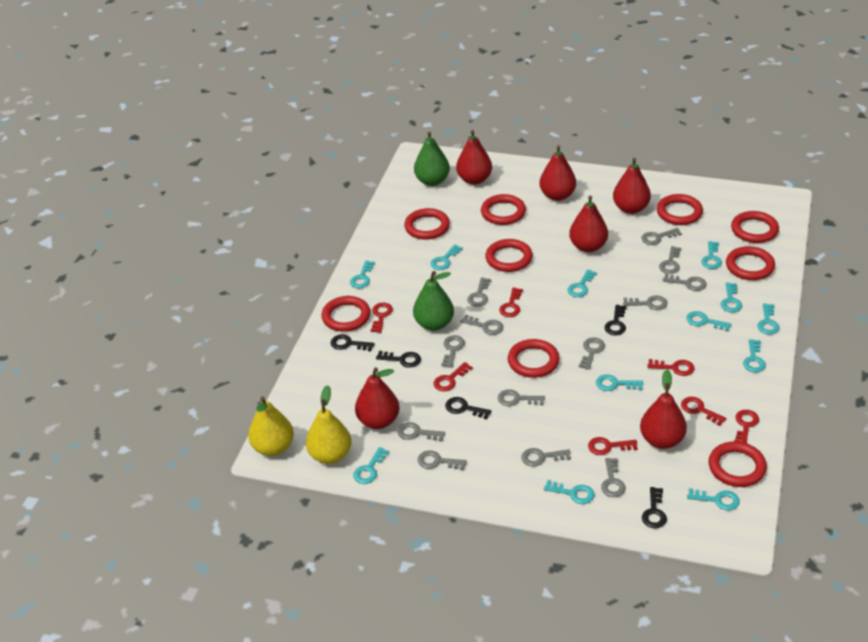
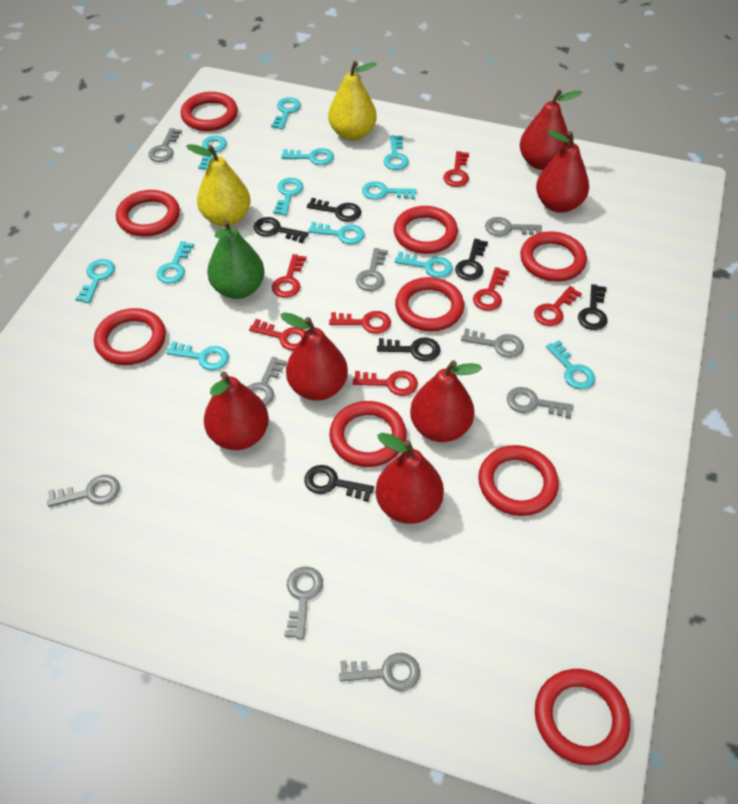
black key: 5 -> 6
green pear: 2 -> 1
grey key: 13 -> 9

